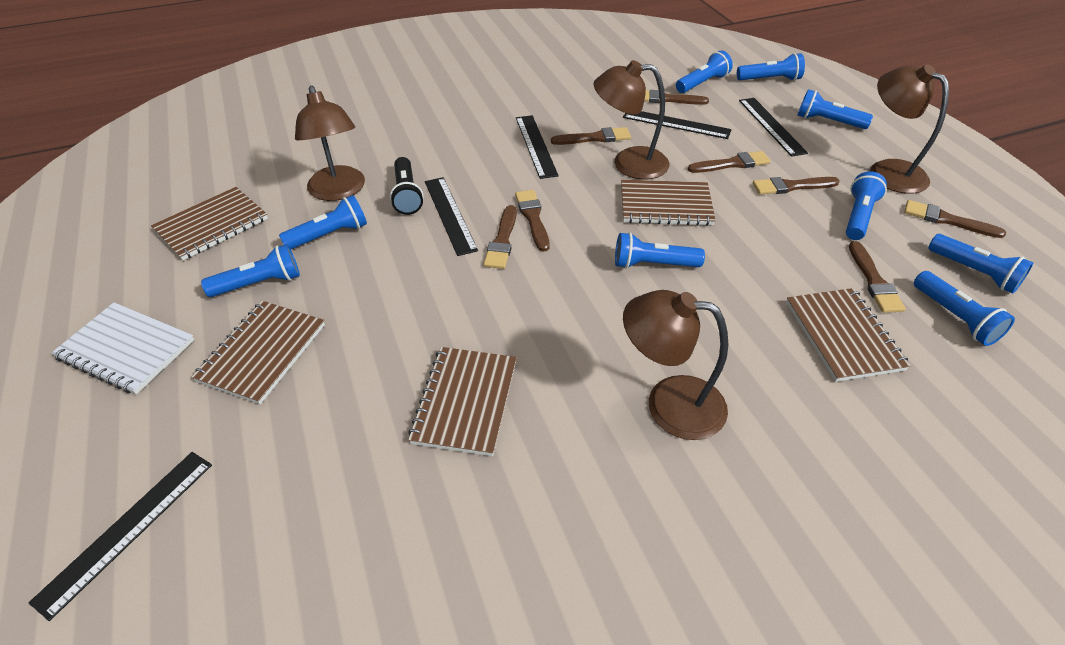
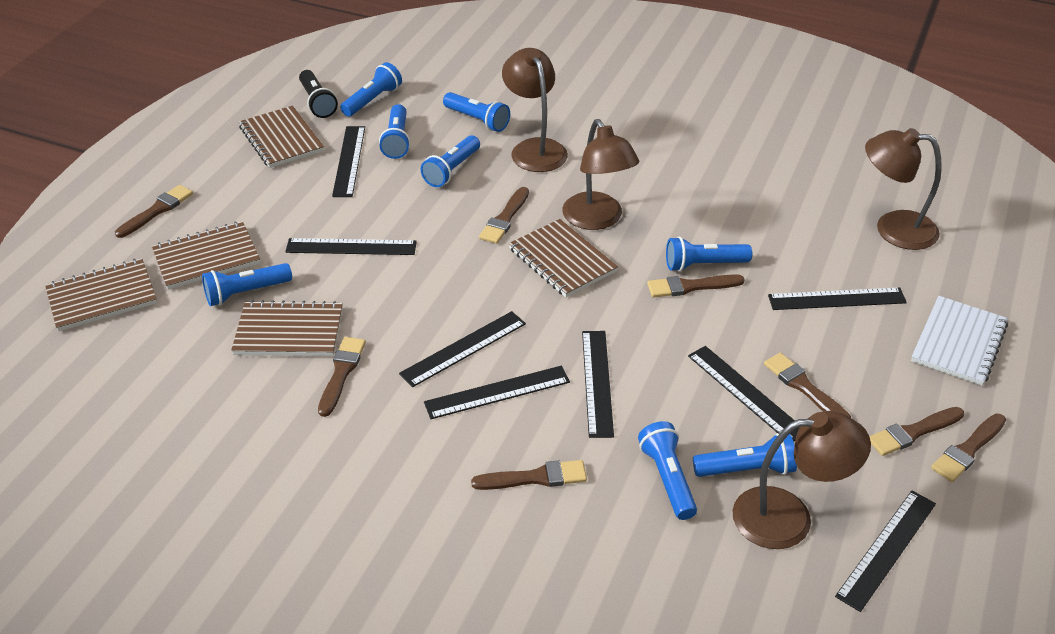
black ruler: 5 -> 8
blue flashlight: 9 -> 8

